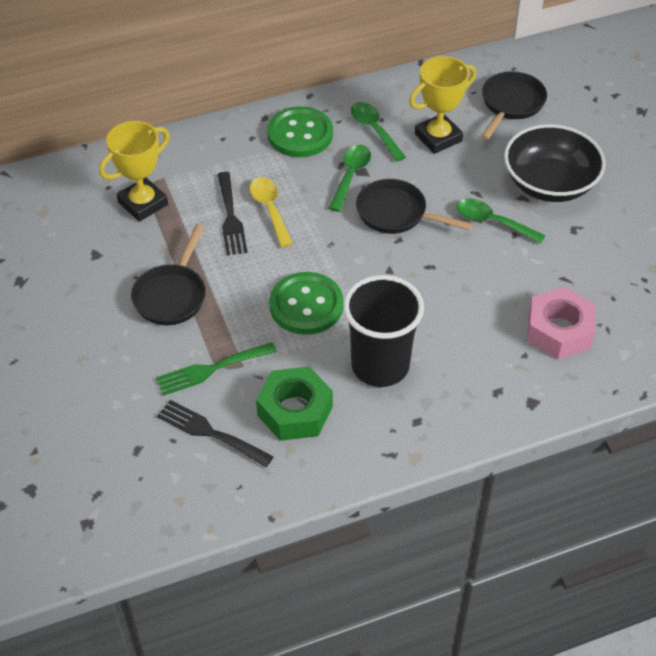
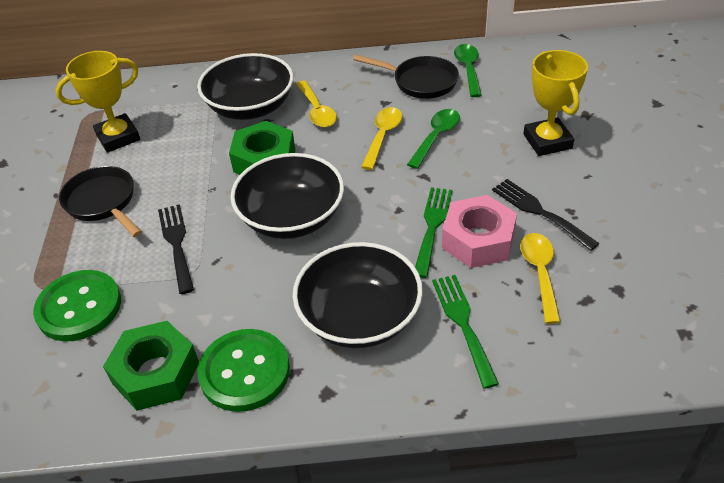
black bowl: 1 -> 3
black cup: 1 -> 0
black pan: 3 -> 2
green fork: 1 -> 2
green nut: 1 -> 2
green spoon: 3 -> 2
yellow spoon: 1 -> 3

